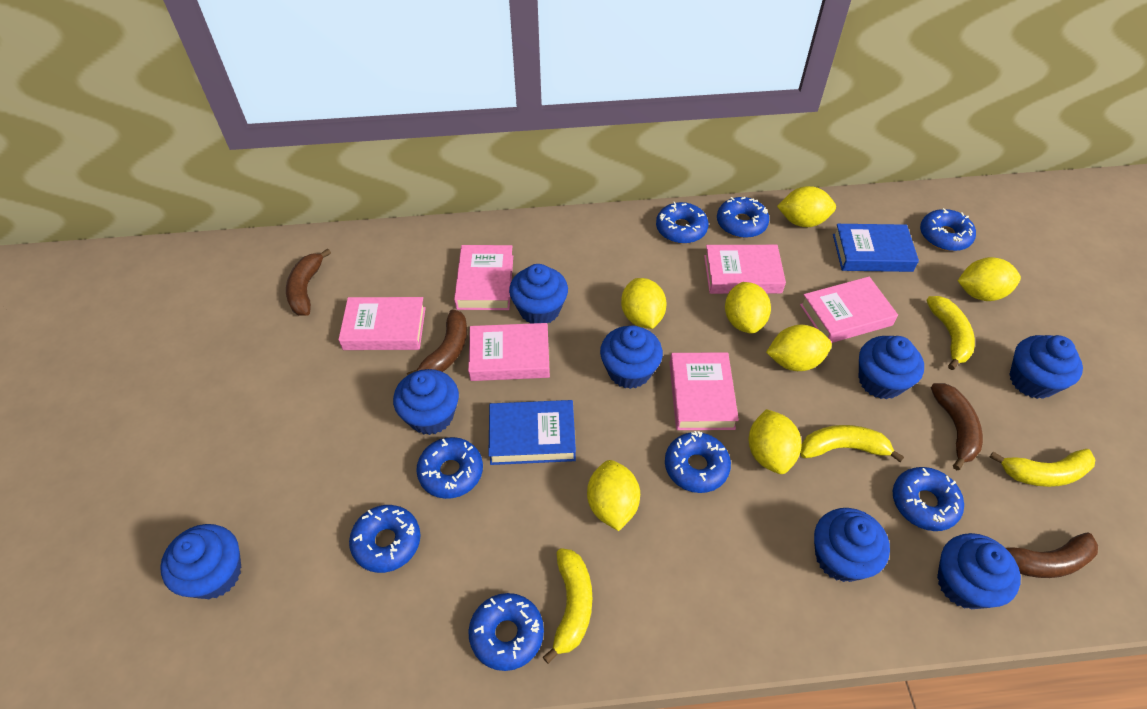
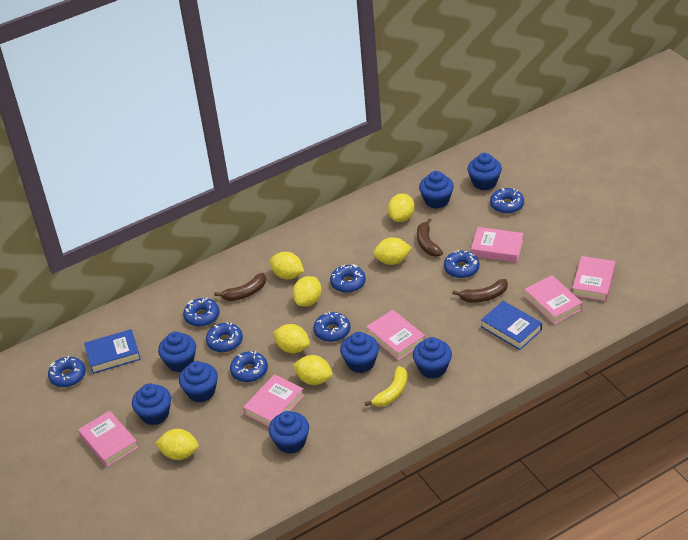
brown banana: 4 -> 3
yellow banana: 4 -> 1

